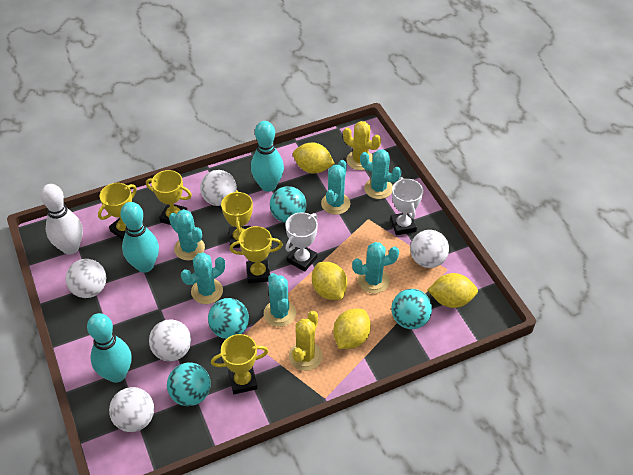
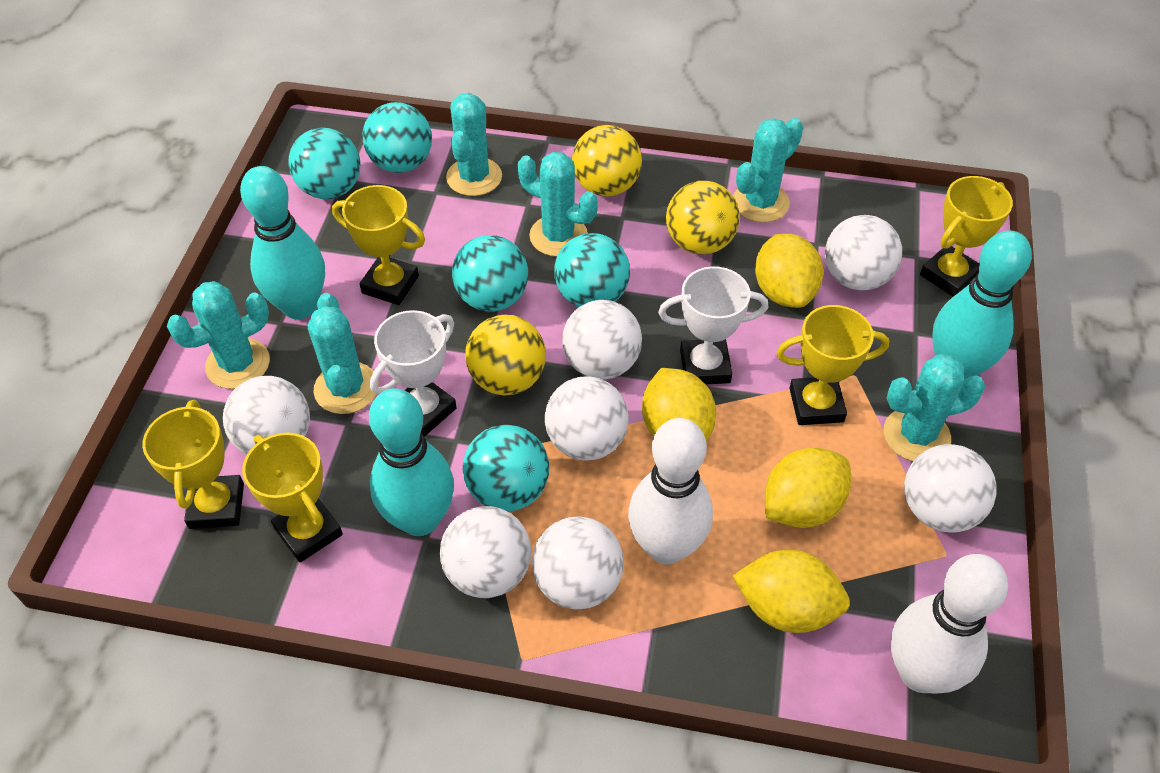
turquoise ball: 4 -> 5
white ball: 5 -> 7
white bowling pin: 1 -> 2
yellow ball: 0 -> 3
yellow cactus: 2 -> 0

